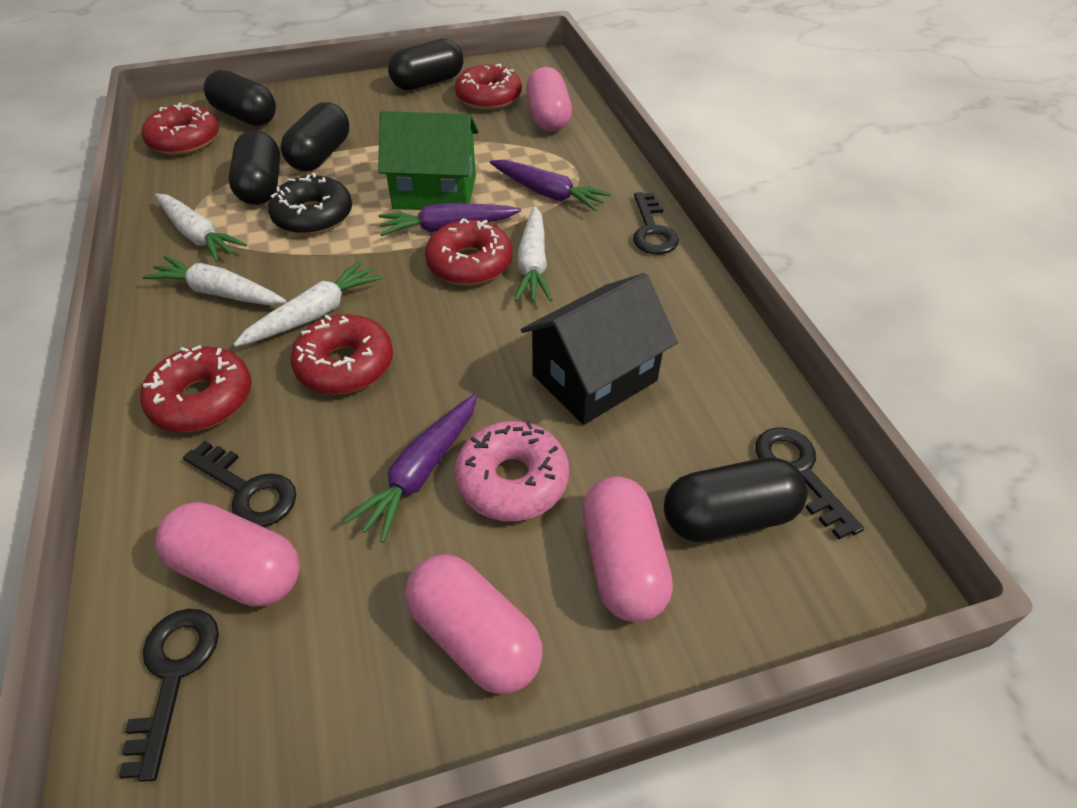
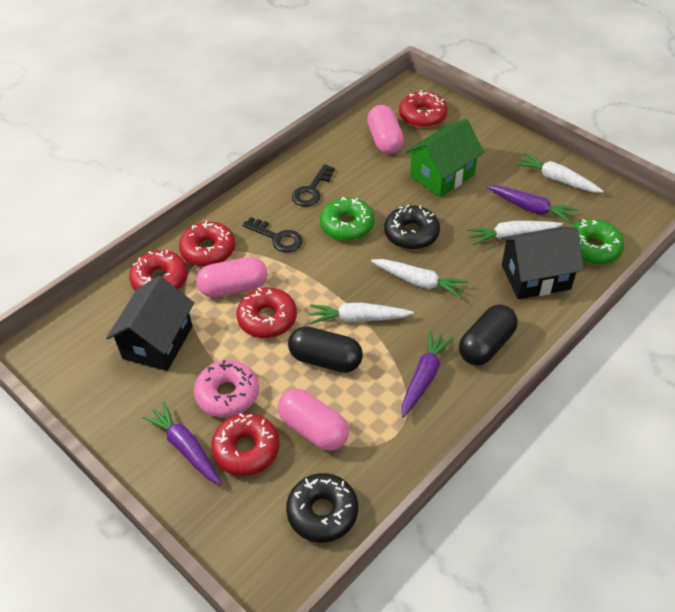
black capsule: 5 -> 2
black donut: 1 -> 2
black house: 1 -> 2
black key: 4 -> 2
green donut: 0 -> 2
pink capsule: 4 -> 3

